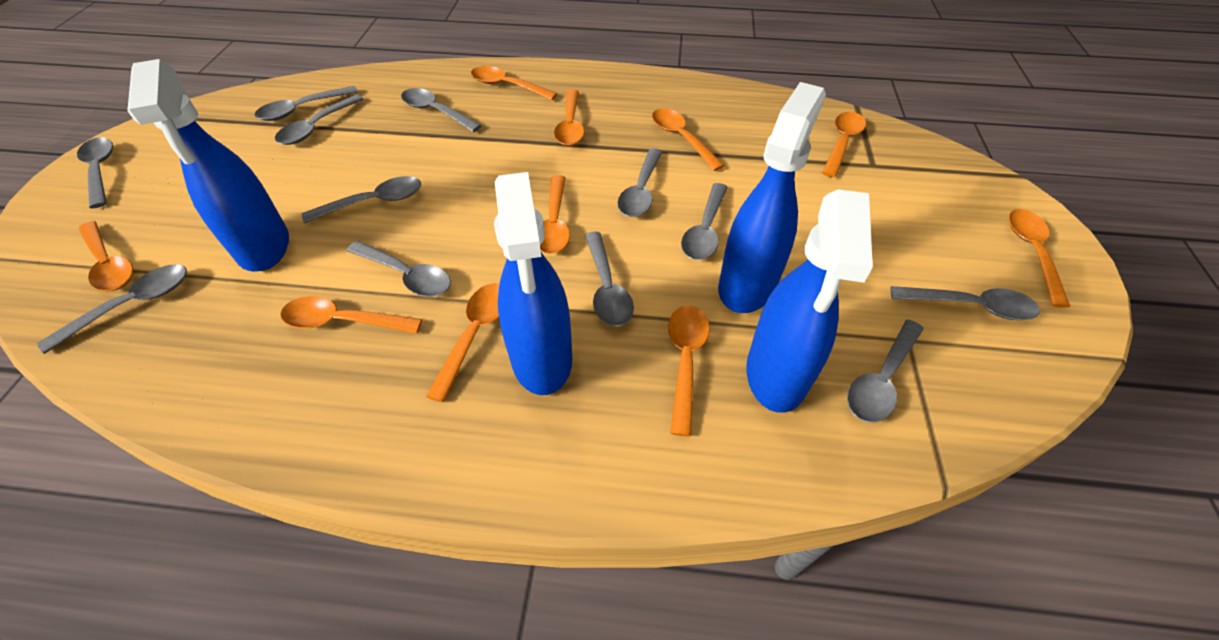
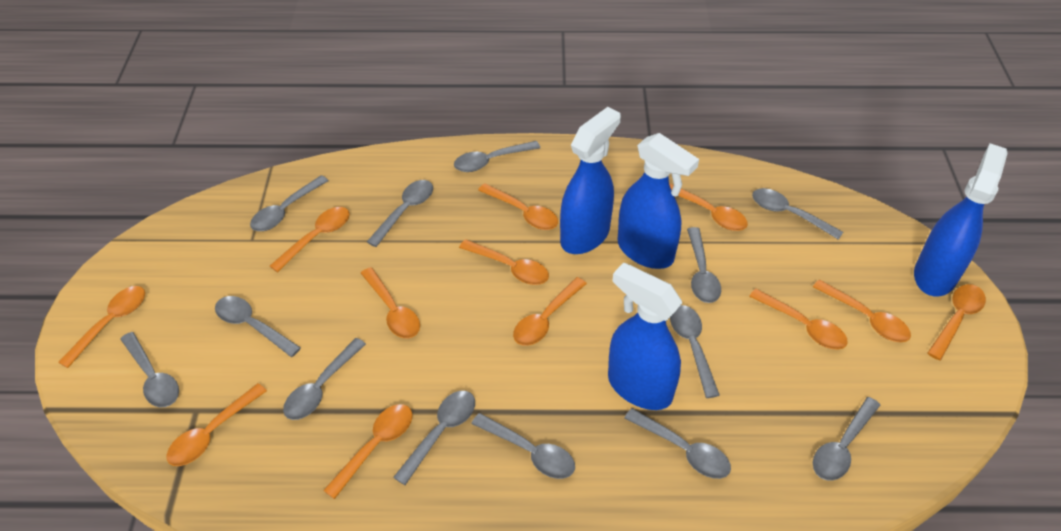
grey spoon: 12 -> 13
orange spoon: 10 -> 12

